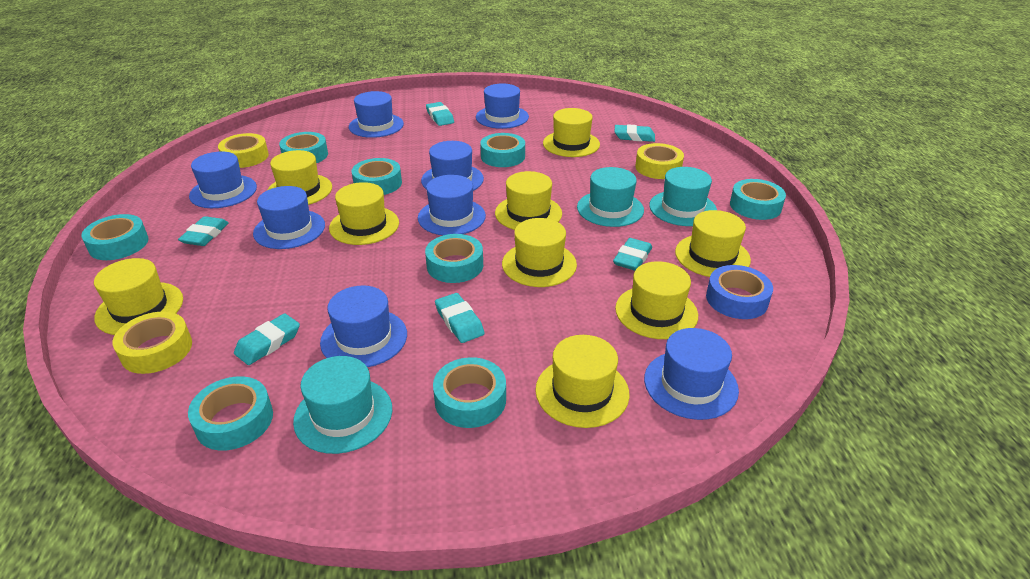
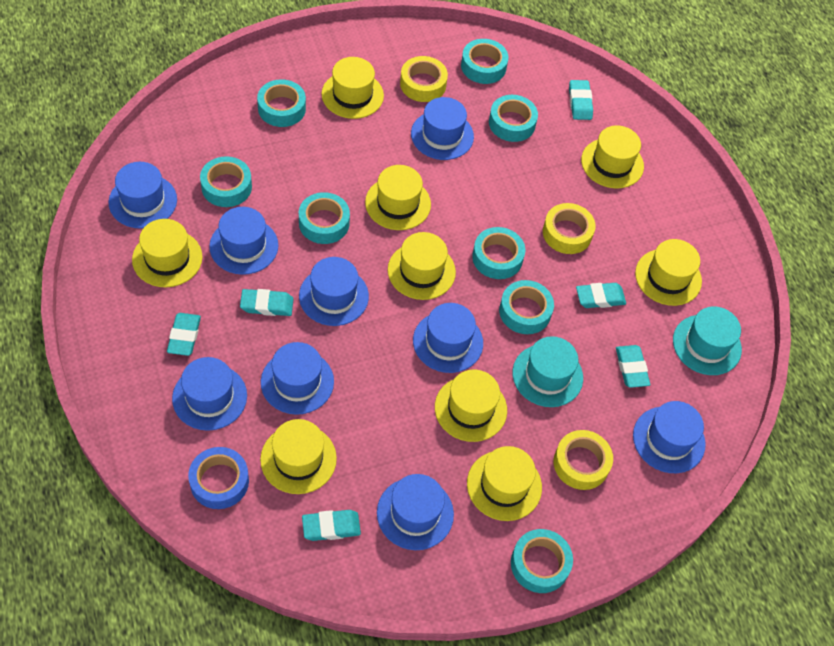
blue hat: 8 -> 9
turquoise hat: 3 -> 2

